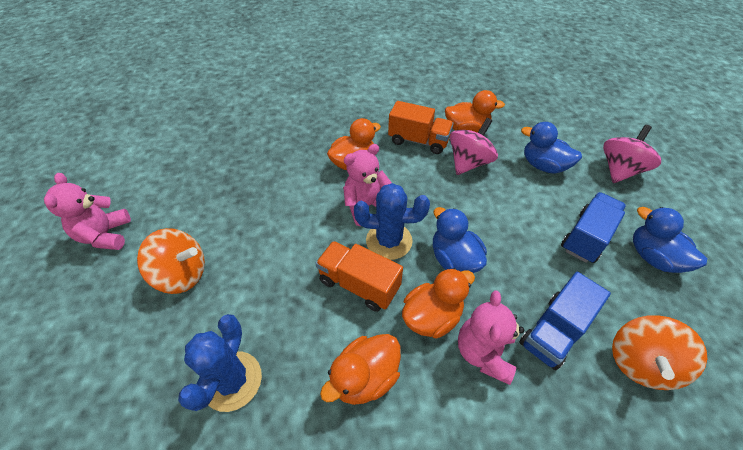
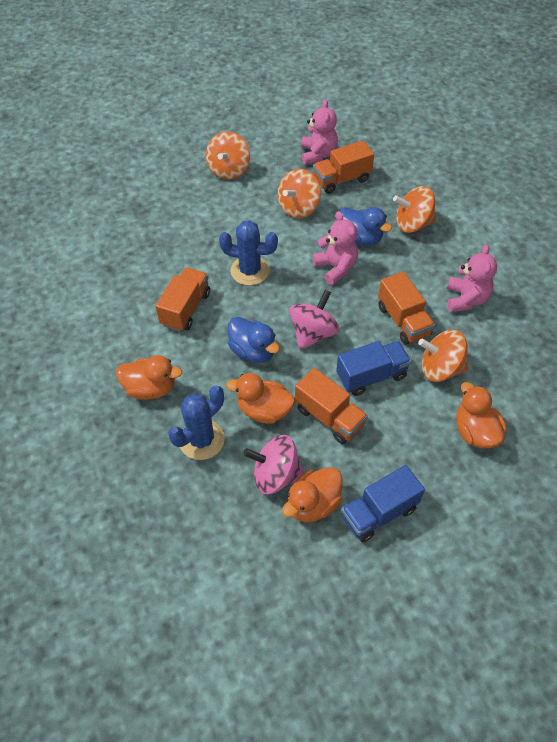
blue duck: 3 -> 2
orange spinning top: 2 -> 4
orange truck: 2 -> 4

